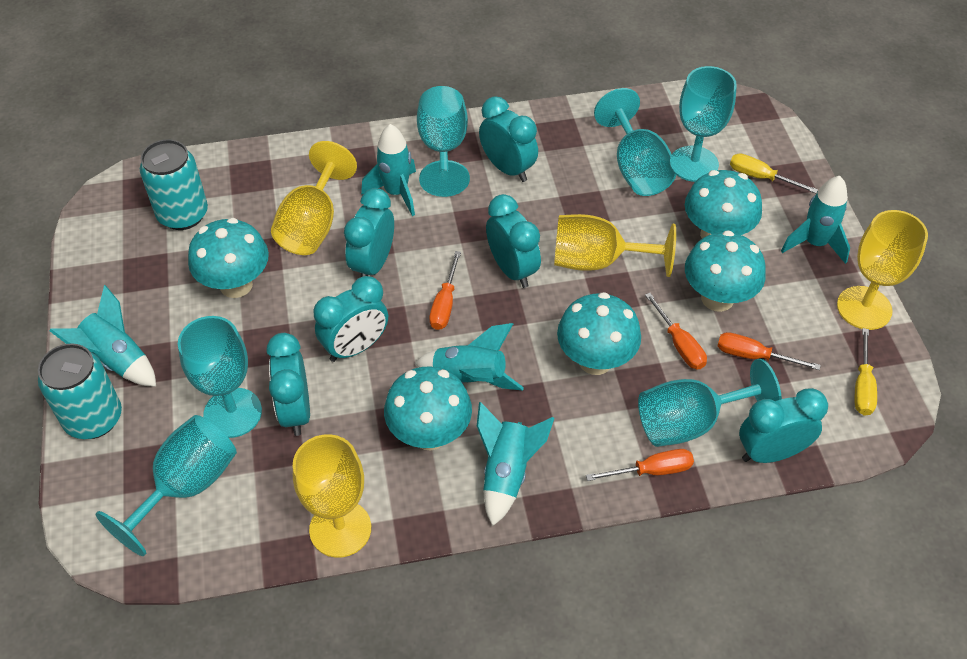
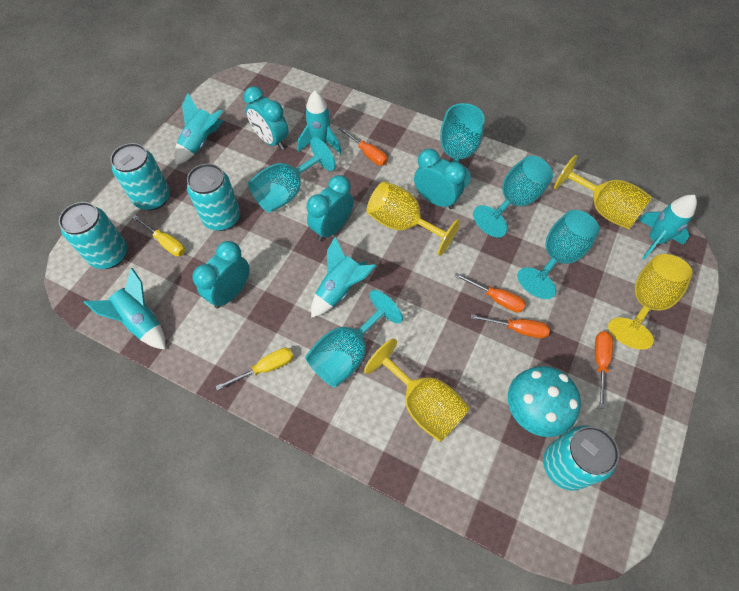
turquoise can: 2 -> 4
turquoise clock: 6 -> 4
turquoise goblet: 6 -> 5
turquoise mushroom: 5 -> 1

